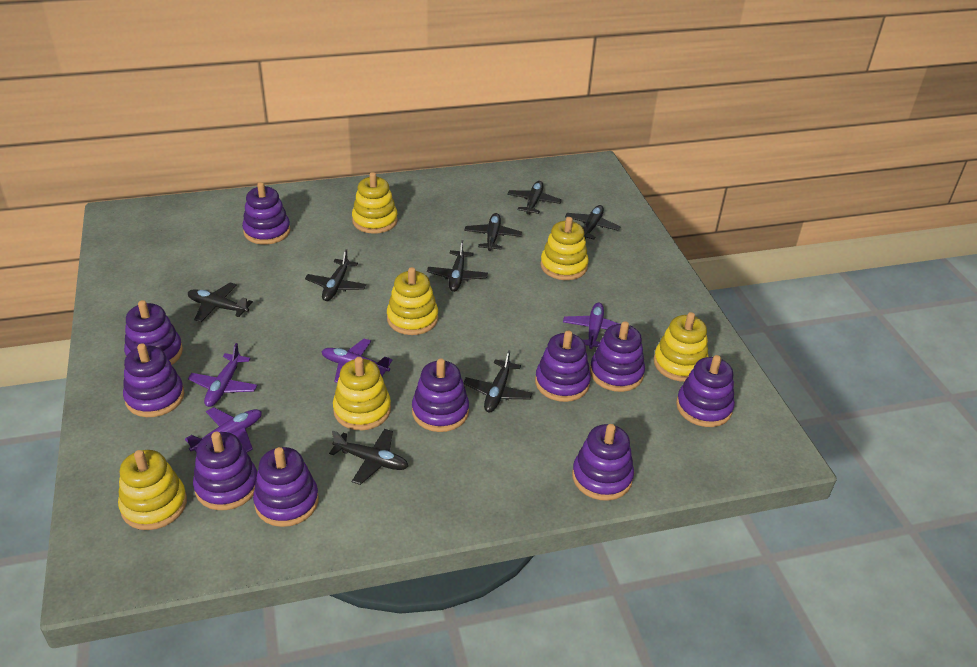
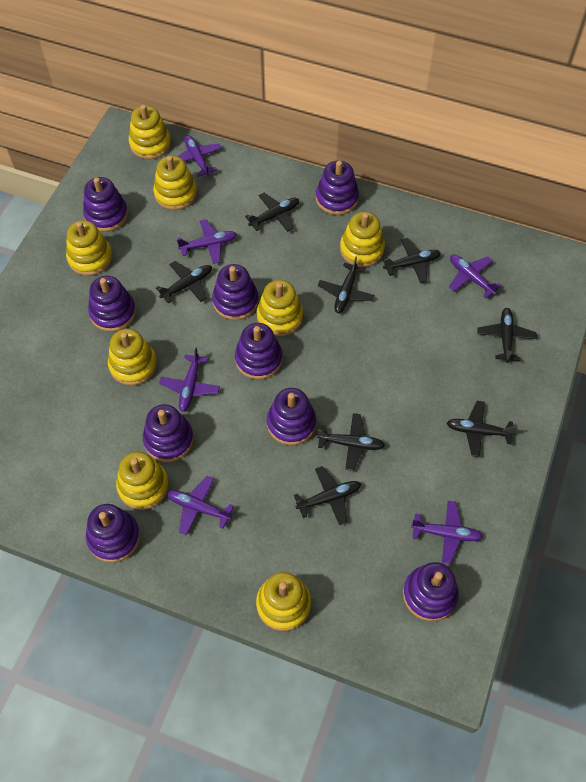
purple plane: 4 -> 6
purple stacking toy: 10 -> 9
yellow stacking toy: 6 -> 8

